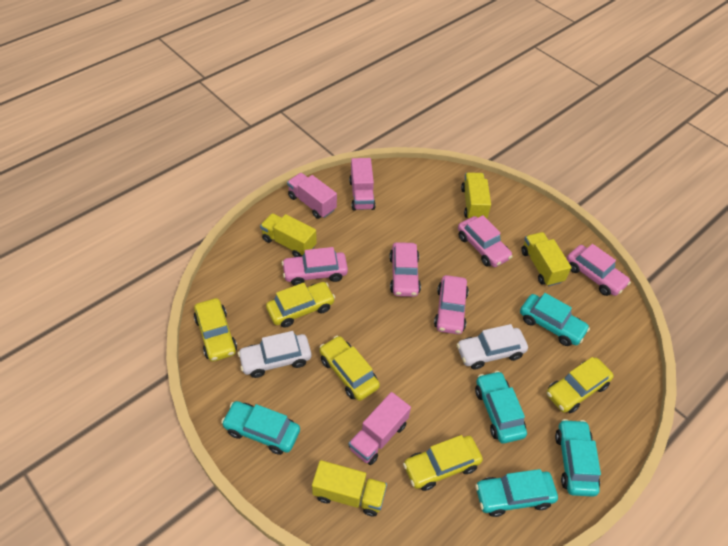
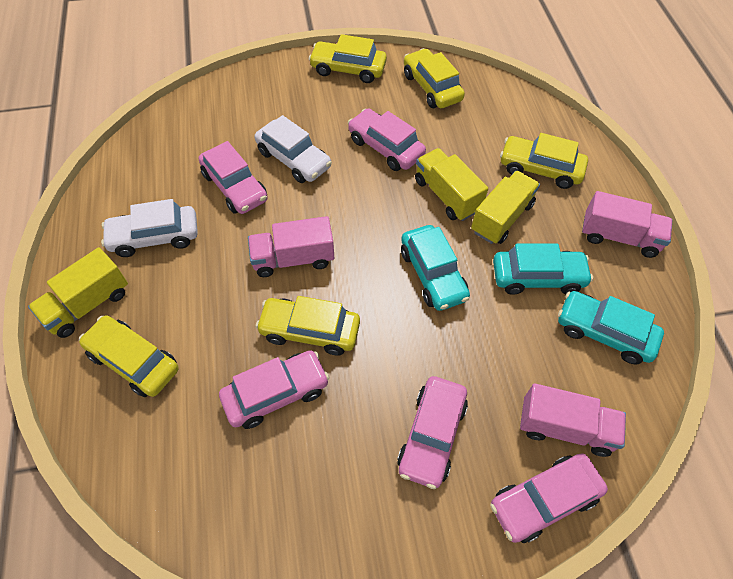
turquoise car: 5 -> 3
yellow truck: 4 -> 3

